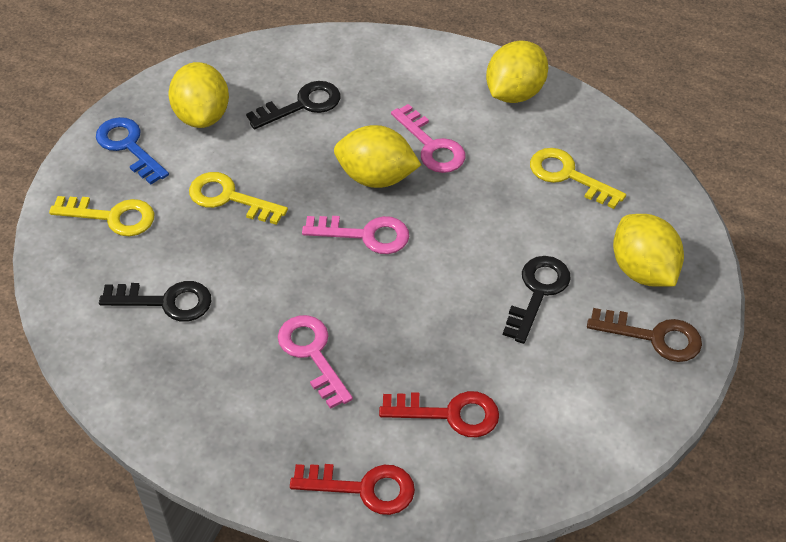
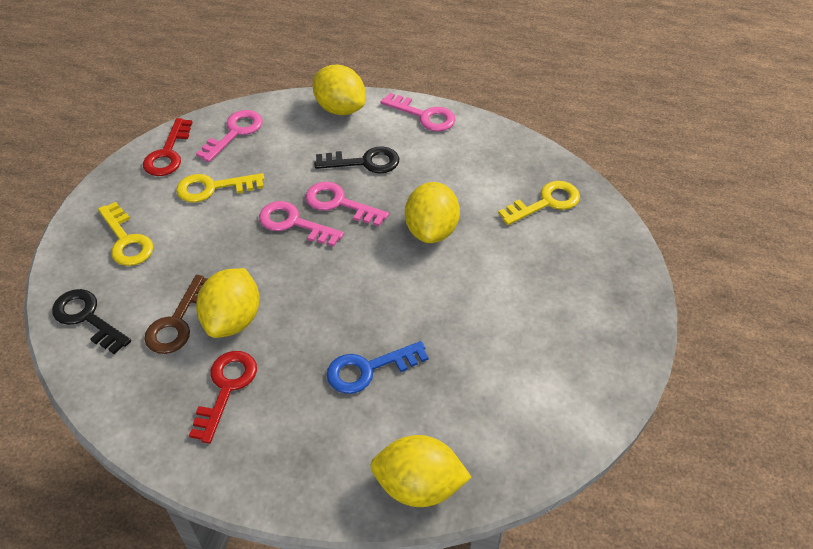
black key: 3 -> 2
pink key: 3 -> 4

